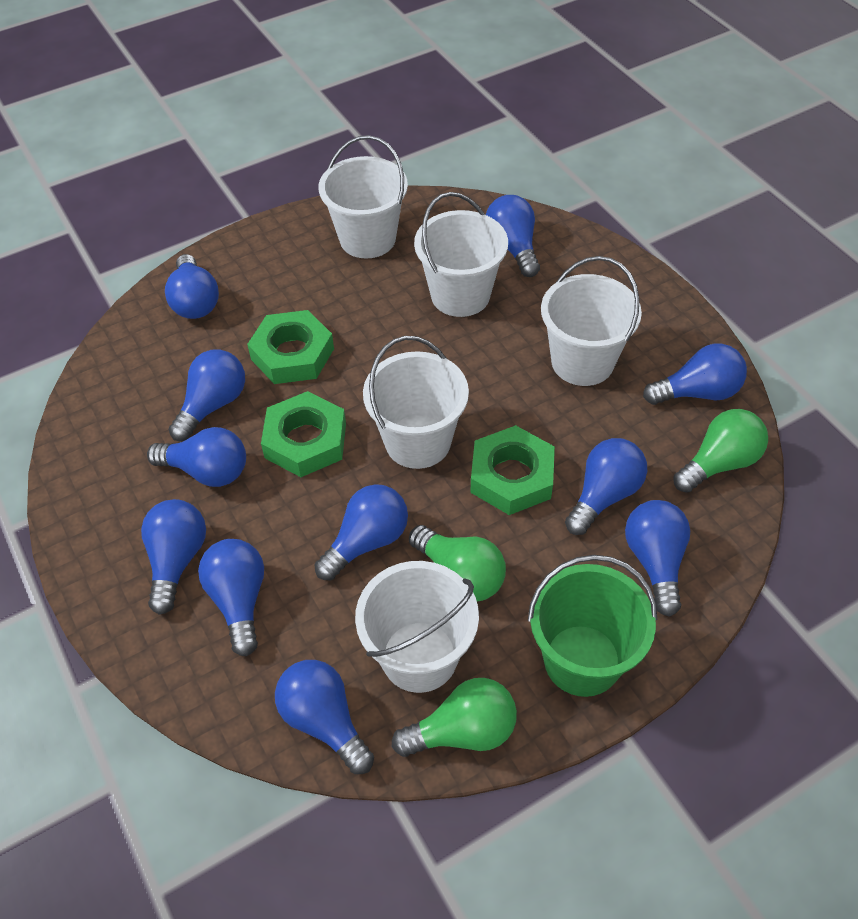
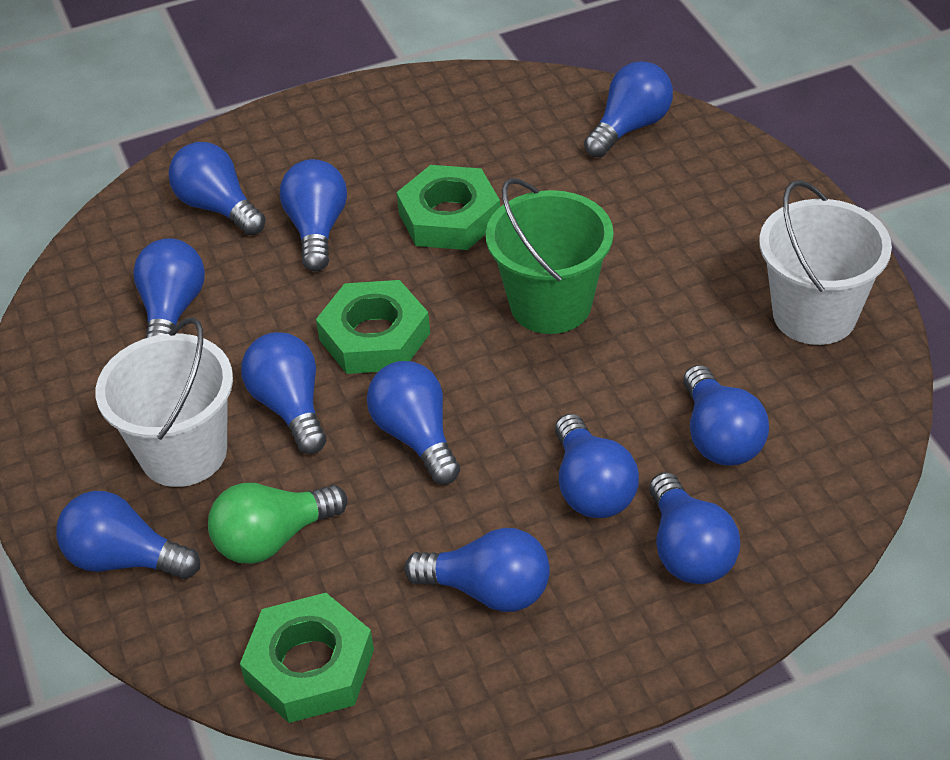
green light bulb: 3 -> 1
white bucket: 5 -> 2

